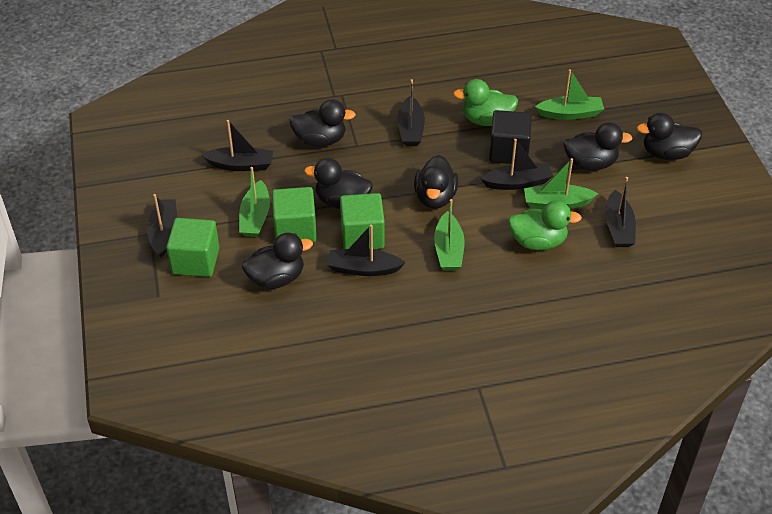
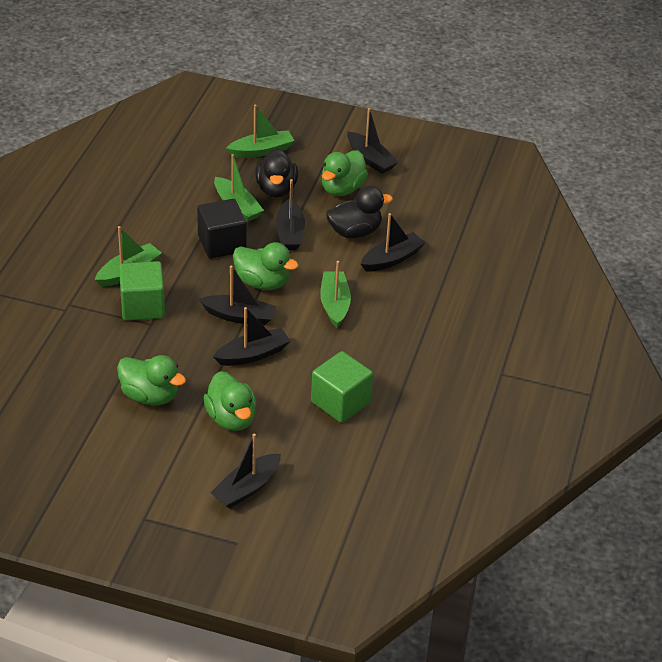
black duck: 6 -> 2
green cube: 3 -> 2
green duck: 2 -> 4

